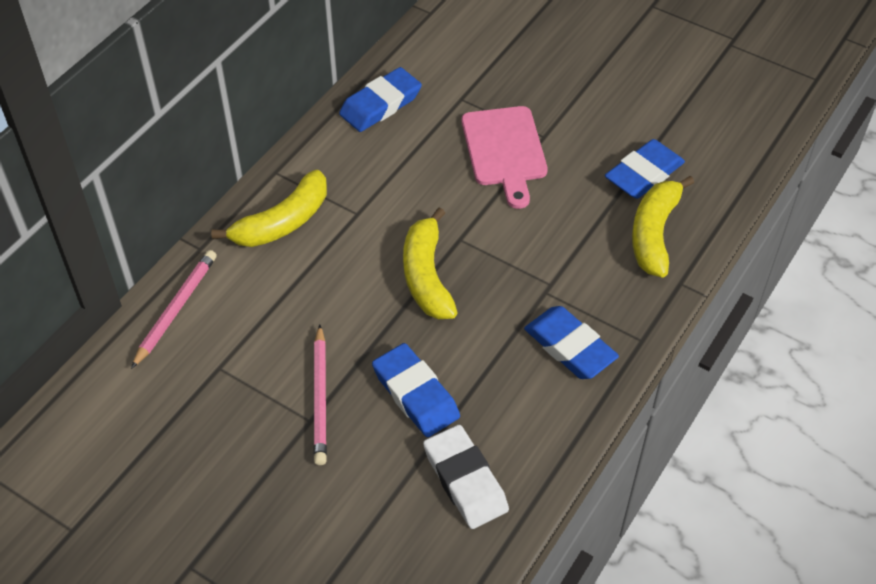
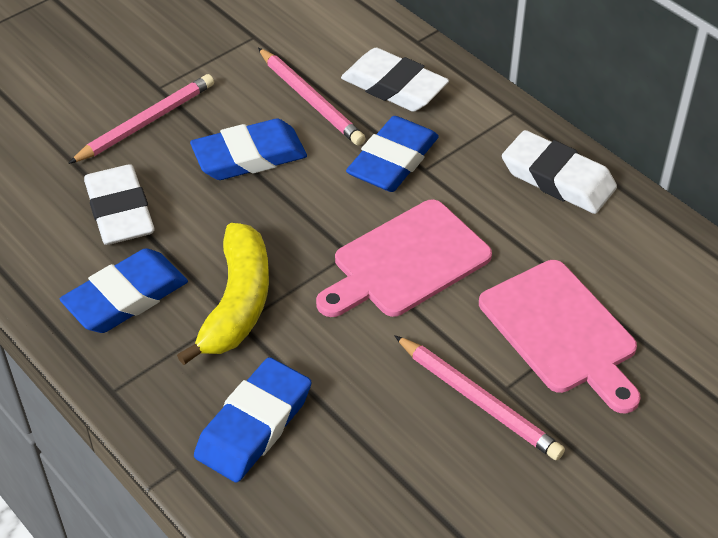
pink cutting board: 1 -> 2
pink pencil: 2 -> 3
white eraser: 1 -> 3
yellow banana: 3 -> 1

